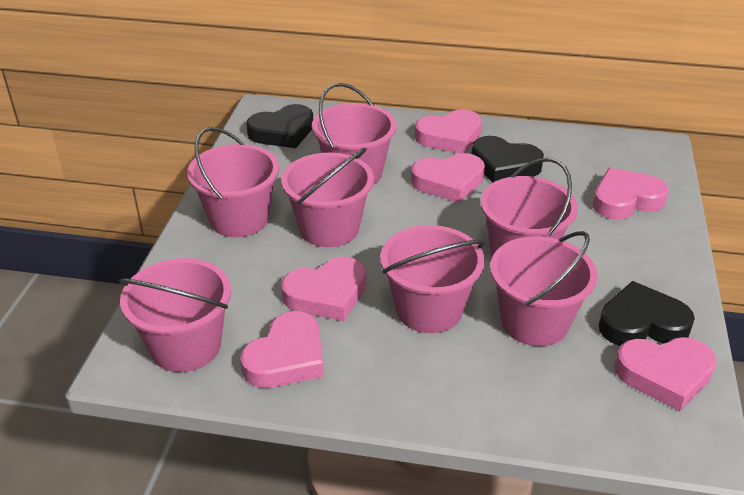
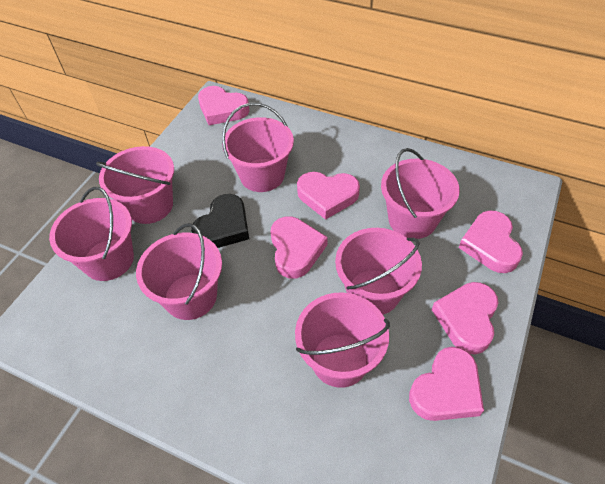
black heart: 3 -> 1

